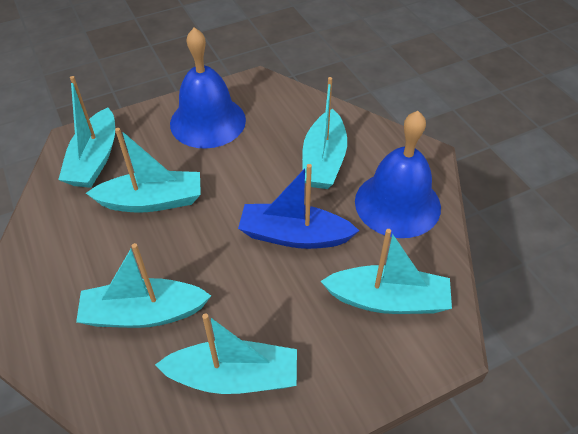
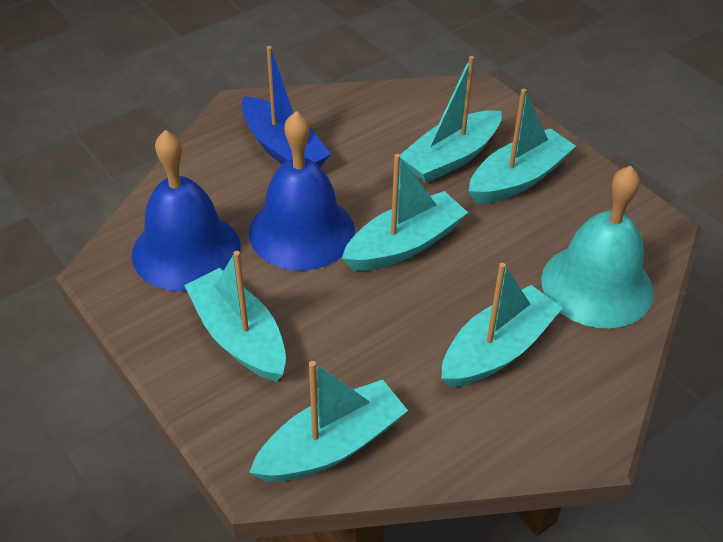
turquoise bell: 0 -> 1

